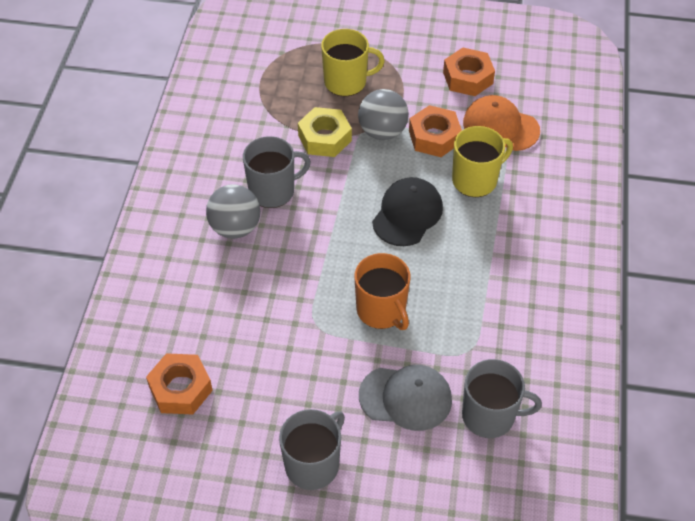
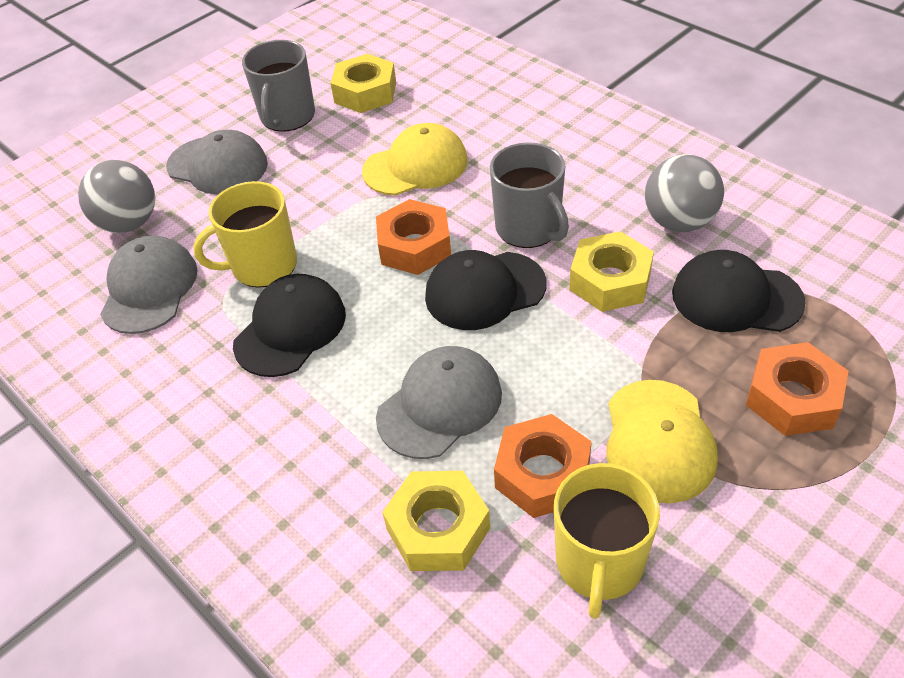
black cap: 1 -> 3
grey cap: 1 -> 3
grey mug: 3 -> 2
orange cap: 1 -> 0
orange mug: 1 -> 0
yellow cap: 0 -> 2
yellow nut: 1 -> 3

